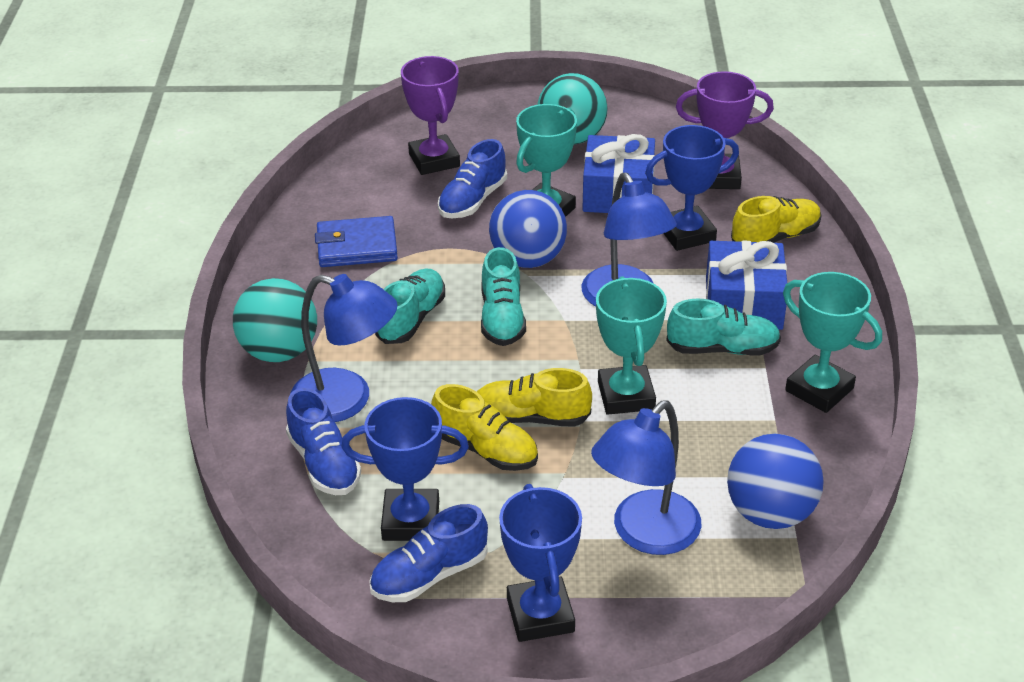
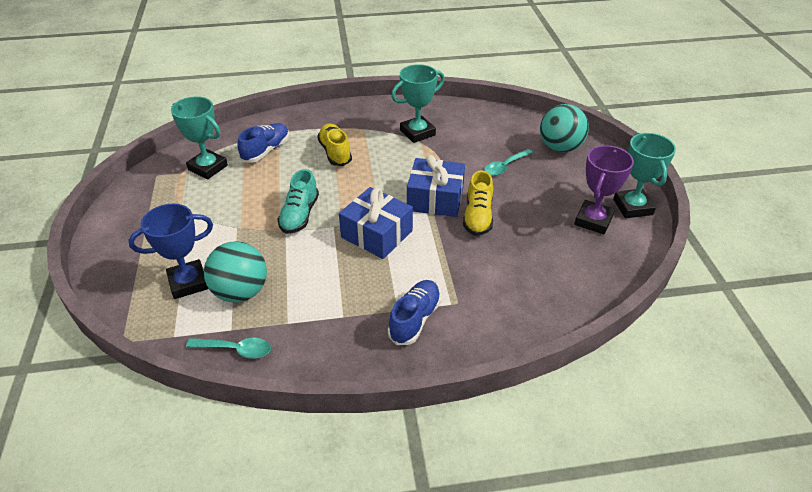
blue ball: 2 -> 0
blue lamp: 3 -> 0
blue shoe: 3 -> 2
blue trophy: 3 -> 1
blue wallet: 1 -> 0
purple trophy: 2 -> 1
turquoise shoe: 3 -> 1
turquoise spoon: 0 -> 2
yellow shoe: 3 -> 2

